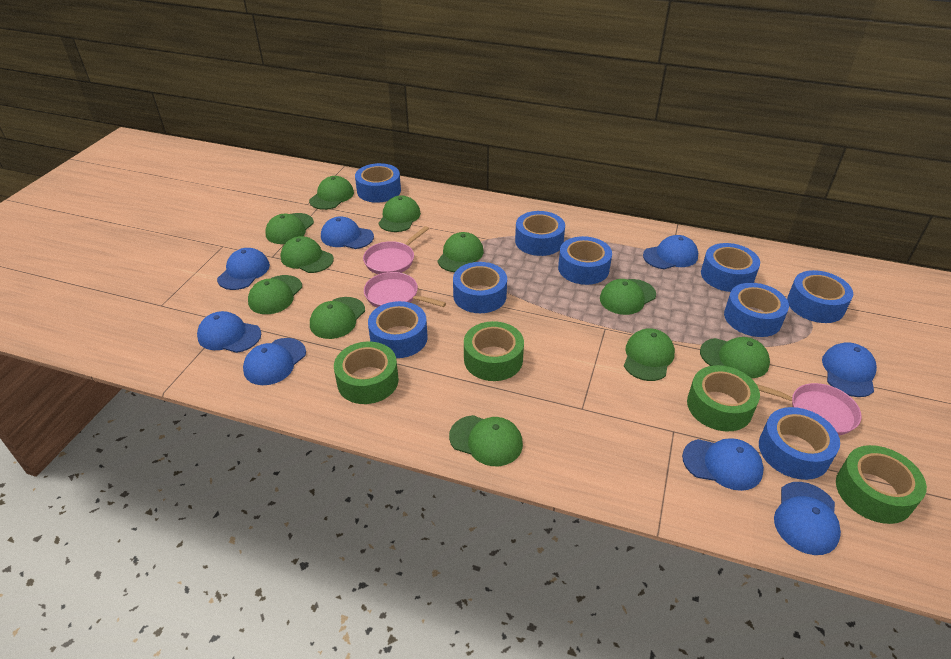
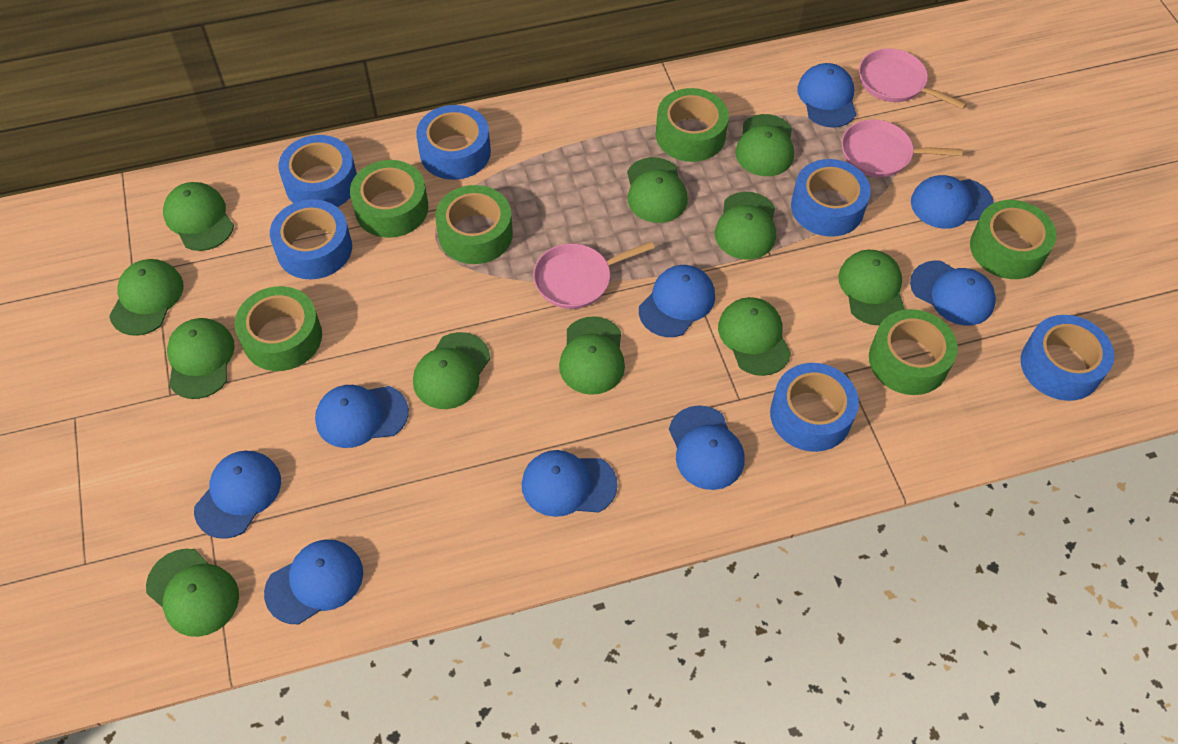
blue cap: 8 -> 9
blue tape: 9 -> 6
green tape: 4 -> 6

